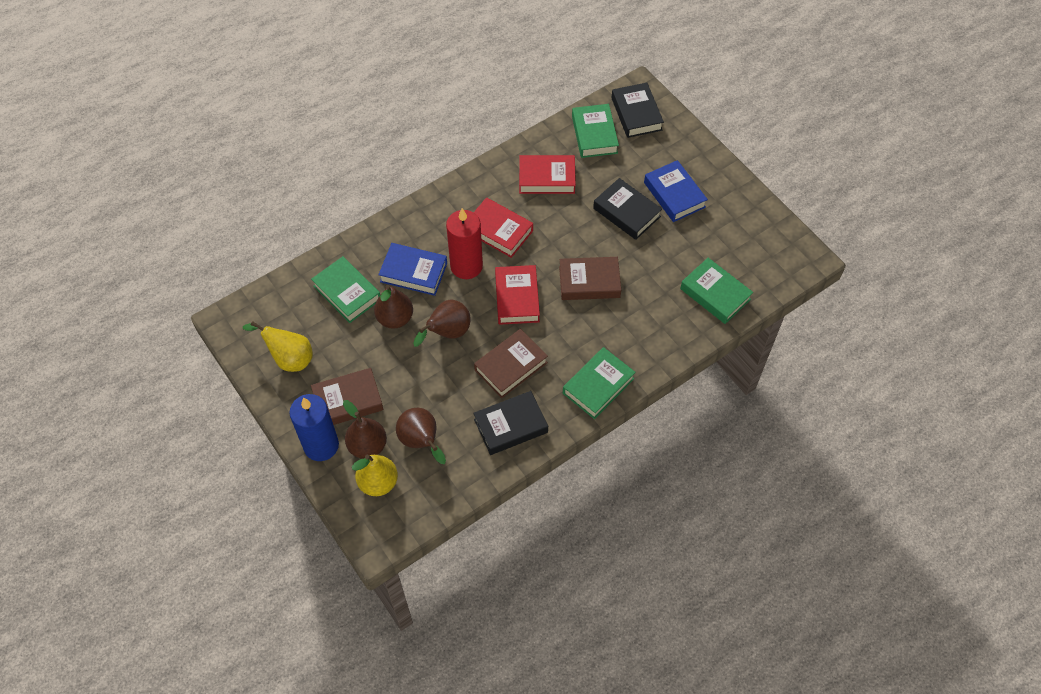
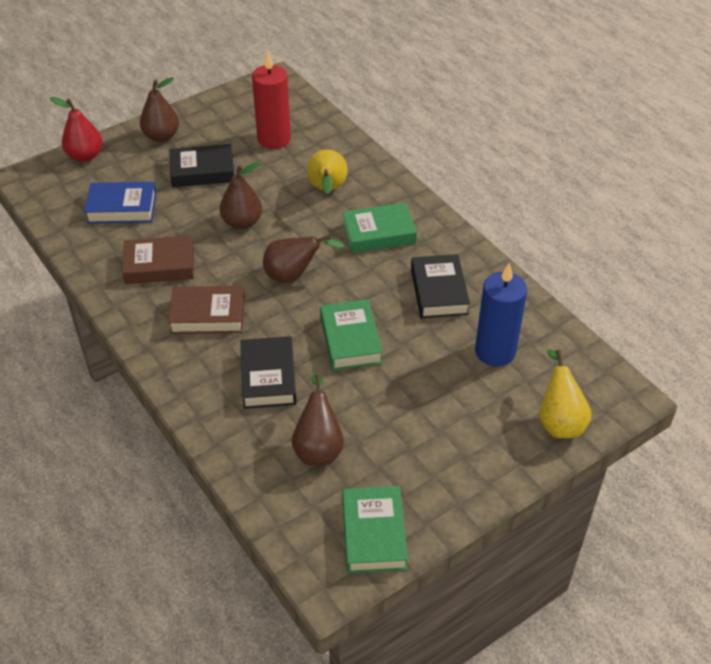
blue book: 2 -> 1
brown book: 3 -> 2
green book: 4 -> 3
red book: 3 -> 0
red pear: 0 -> 1

